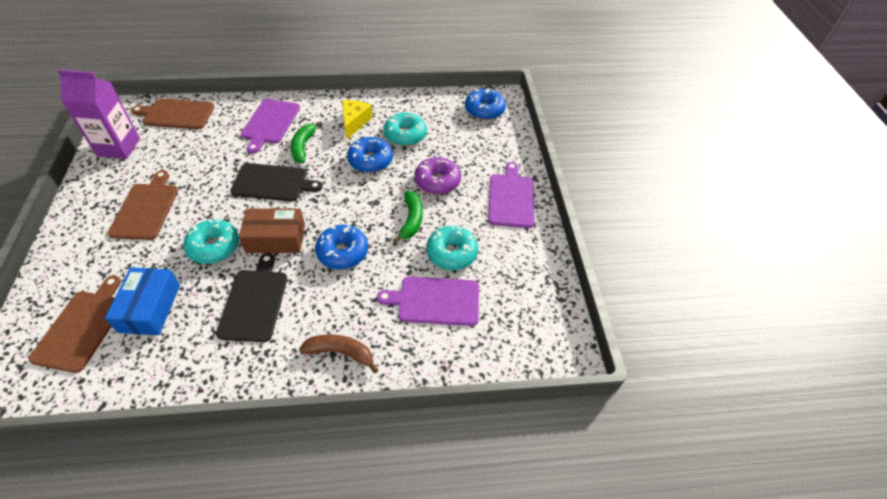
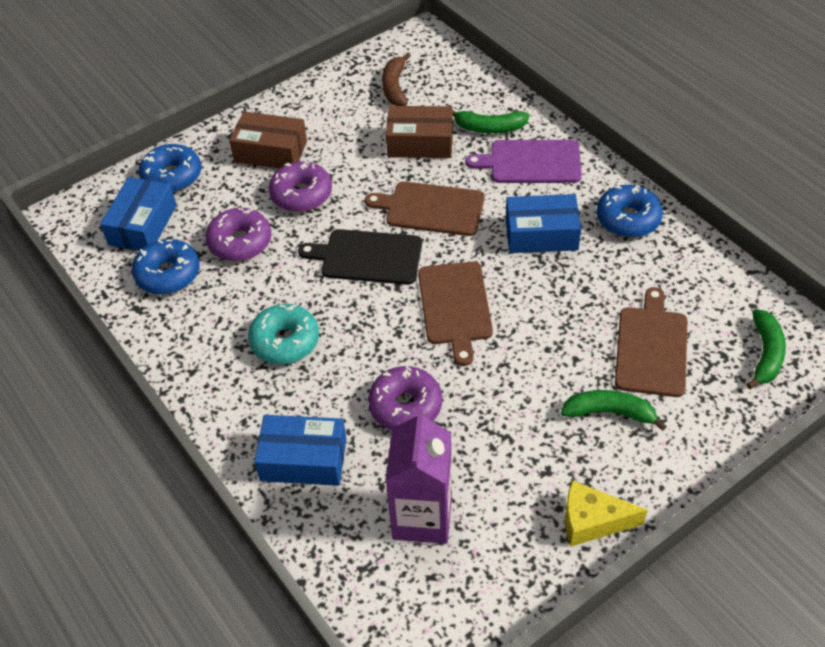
black cutting board: 2 -> 1
blue box: 1 -> 3
brown box: 1 -> 2
green banana: 2 -> 3
purple cutting board: 3 -> 1
purple donut: 1 -> 3
turquoise donut: 3 -> 1

